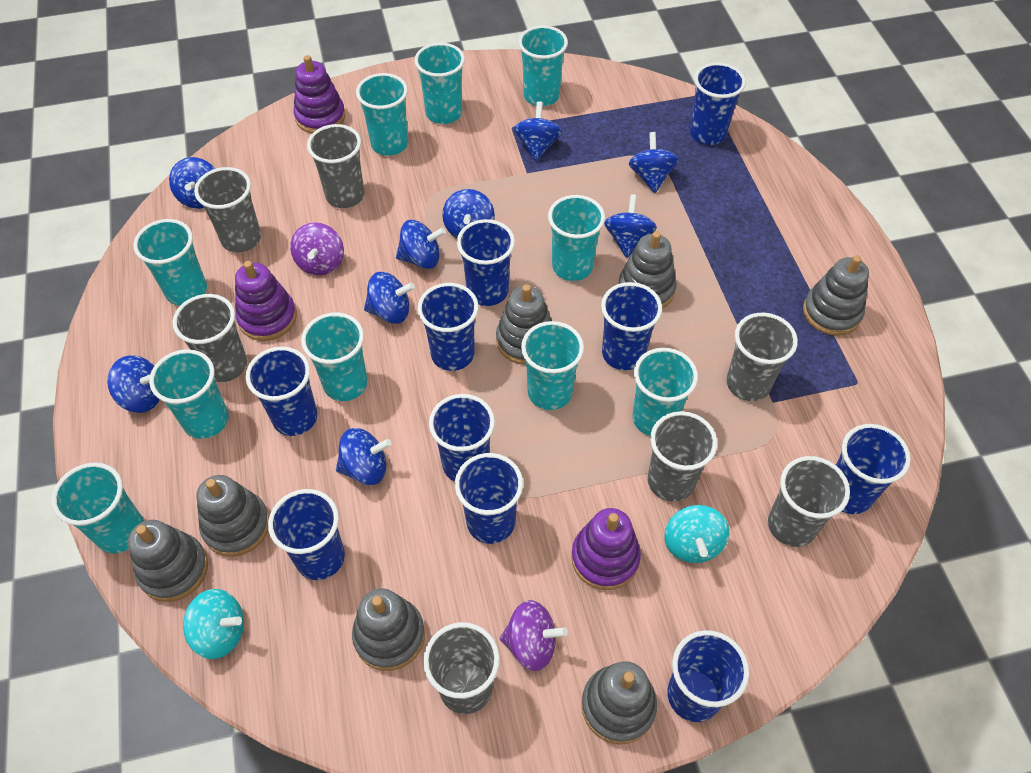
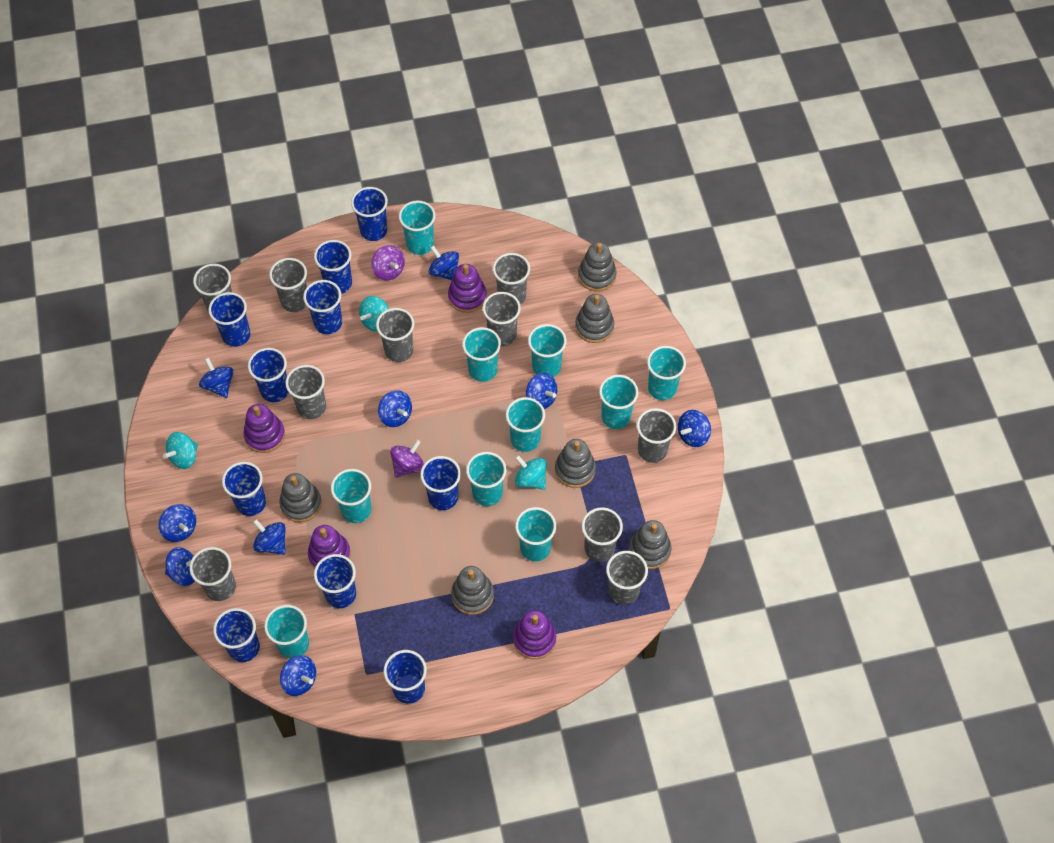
grey cup: 7 -> 10
grey stacking toy: 7 -> 6
purple stacking toy: 3 -> 4
turquoise spinning top: 2 -> 3

